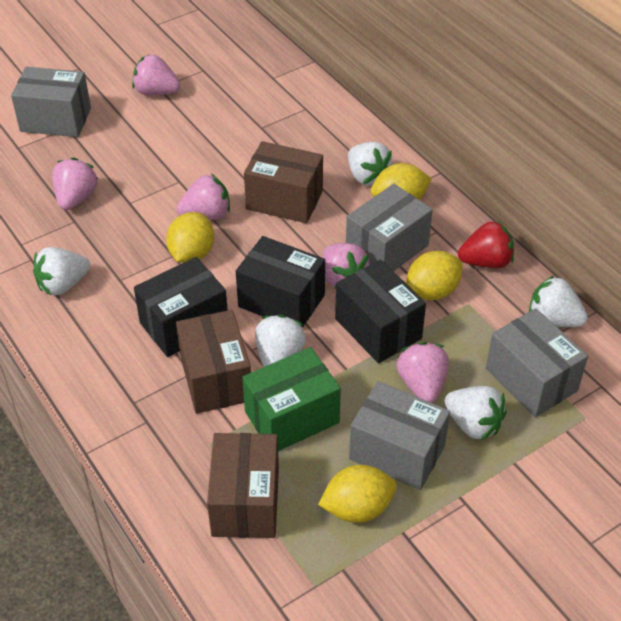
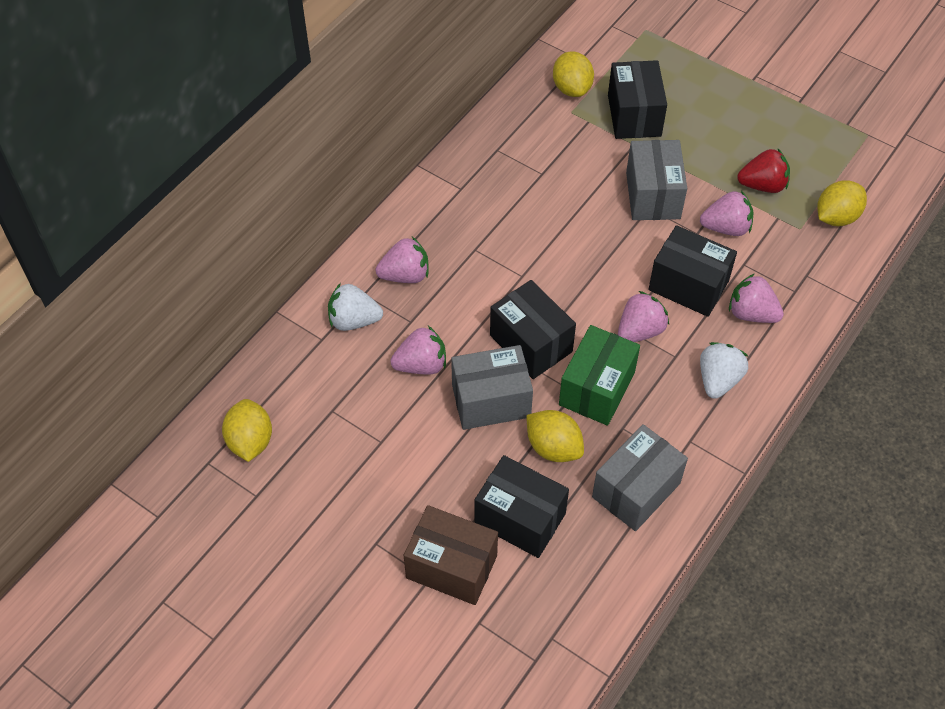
black box: 3 -> 4
brown box: 3 -> 1
grey box: 4 -> 3
white strawberry: 5 -> 2

